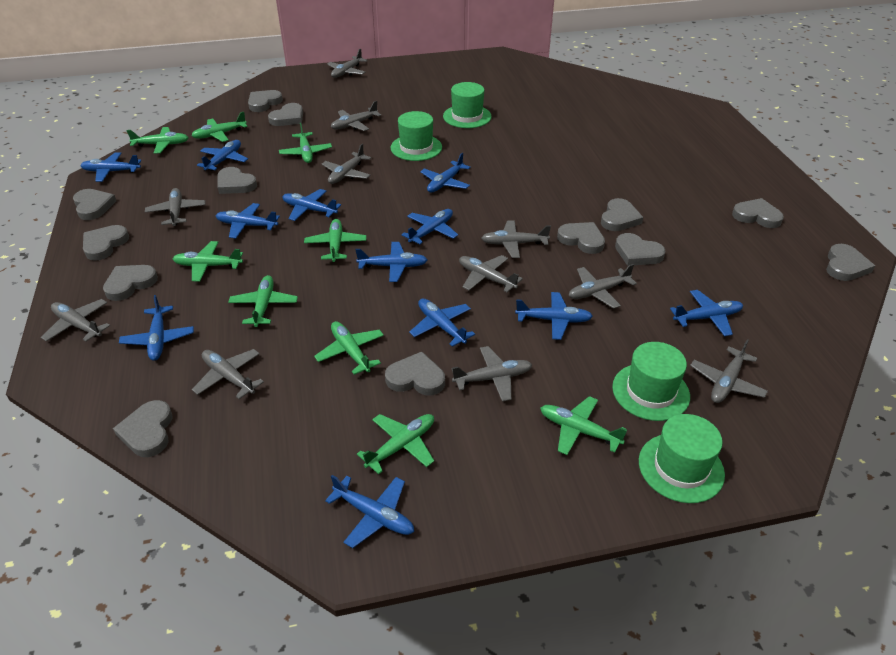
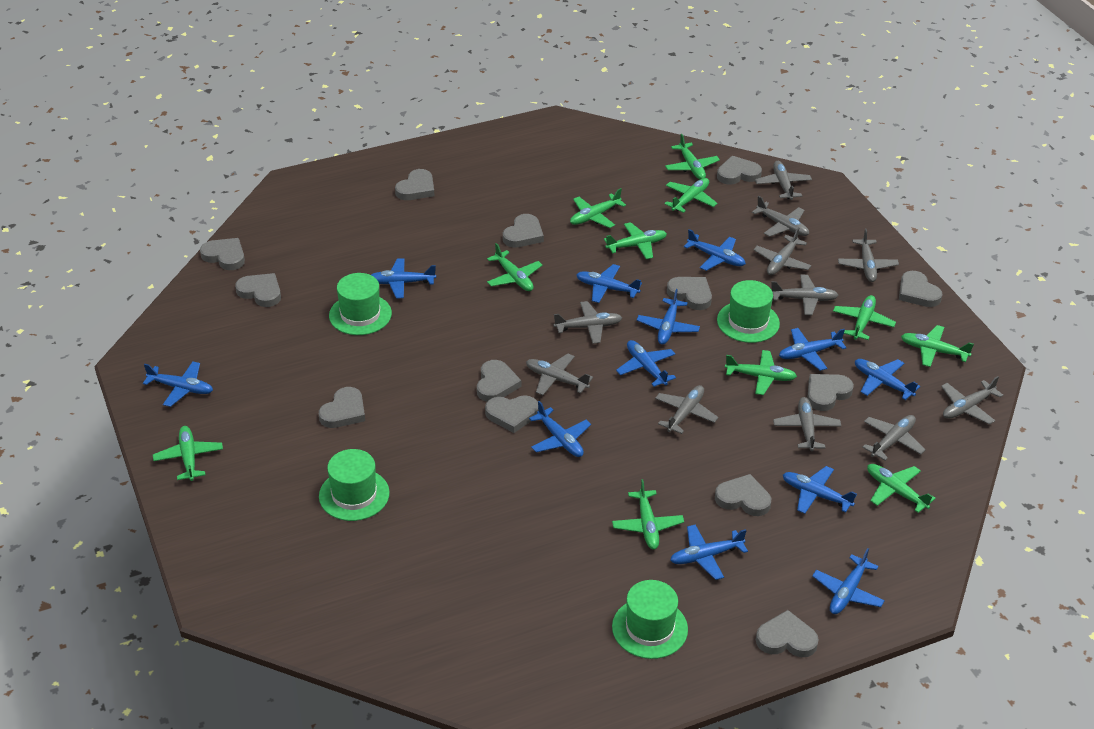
green plane: 9 -> 11

